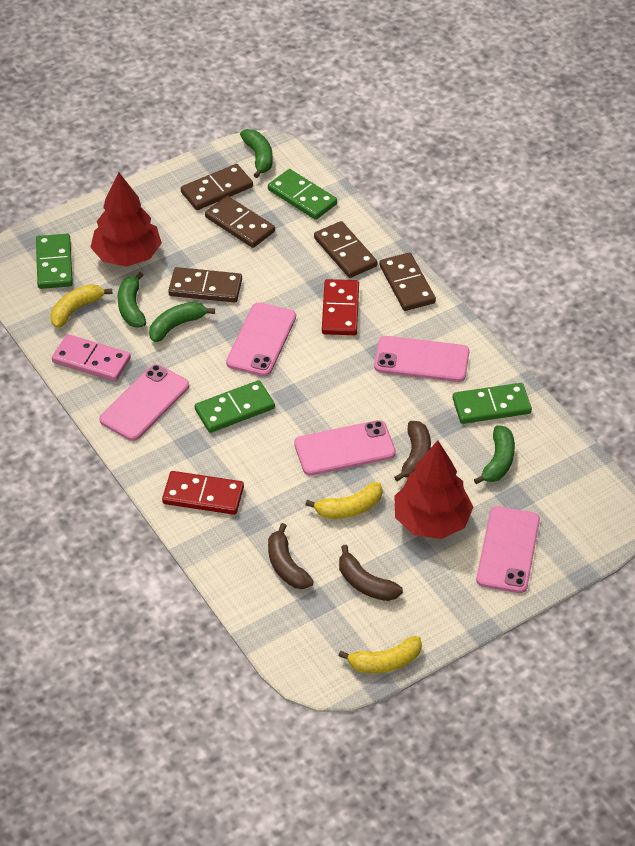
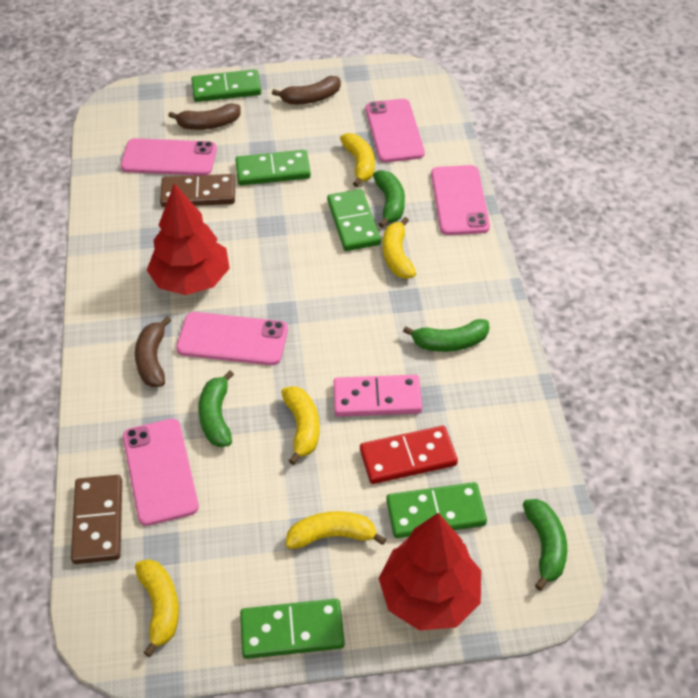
brown domino: 5 -> 2
green domino: 4 -> 5
red domino: 2 -> 1
yellow banana: 3 -> 5

